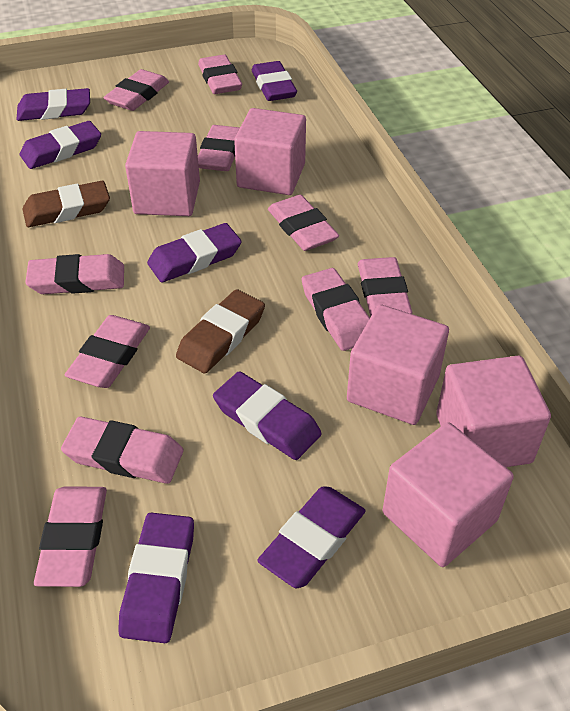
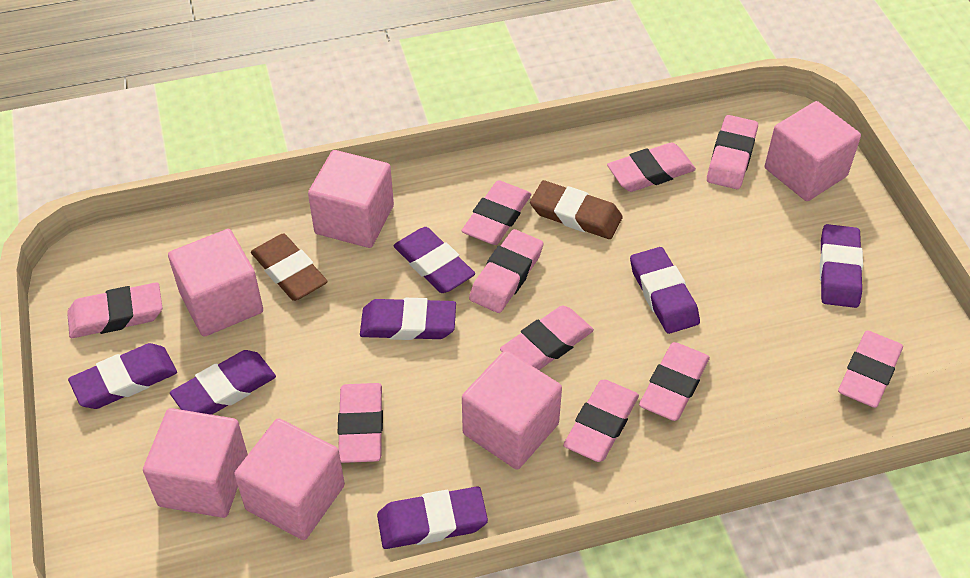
pink cube: 5 -> 6

